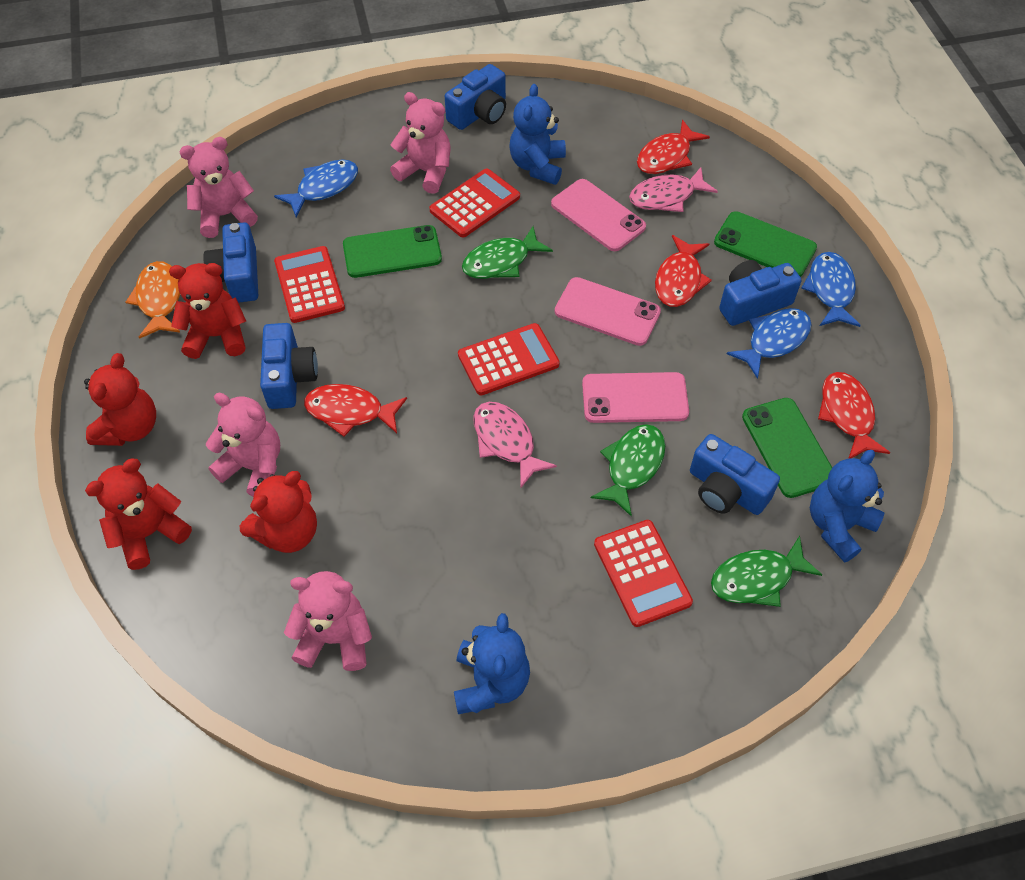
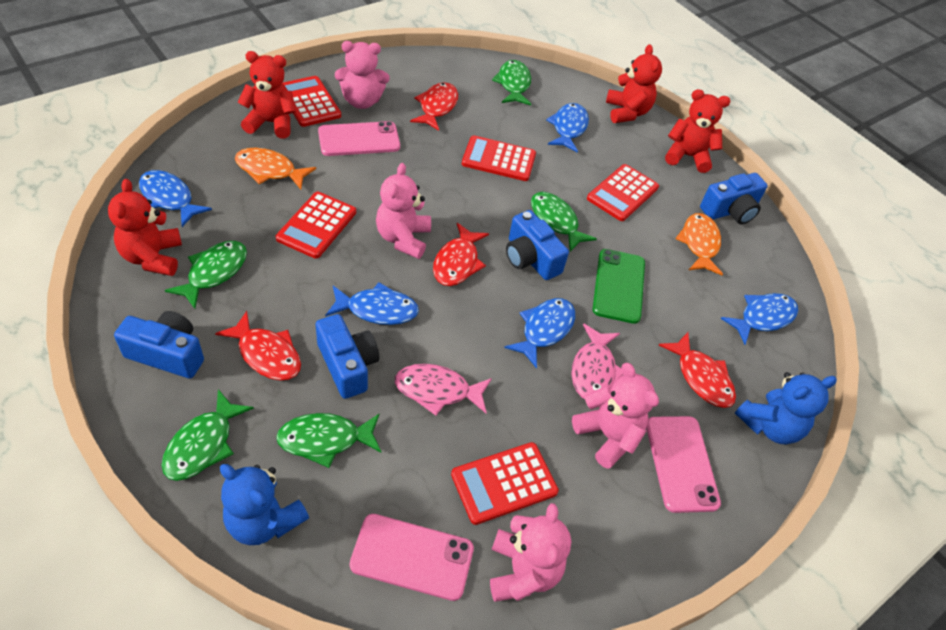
blue camera: 5 -> 4
blue fish: 3 -> 5
blue teddy bear: 3 -> 2
green fish: 3 -> 5
green phone: 3 -> 1
orange fish: 1 -> 2
red calculator: 4 -> 5

